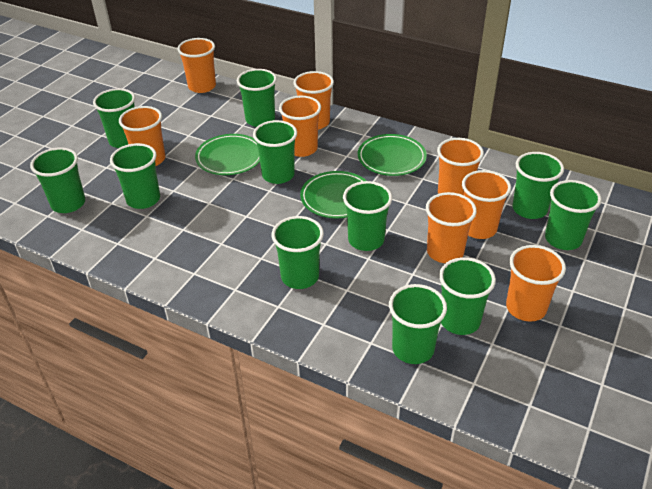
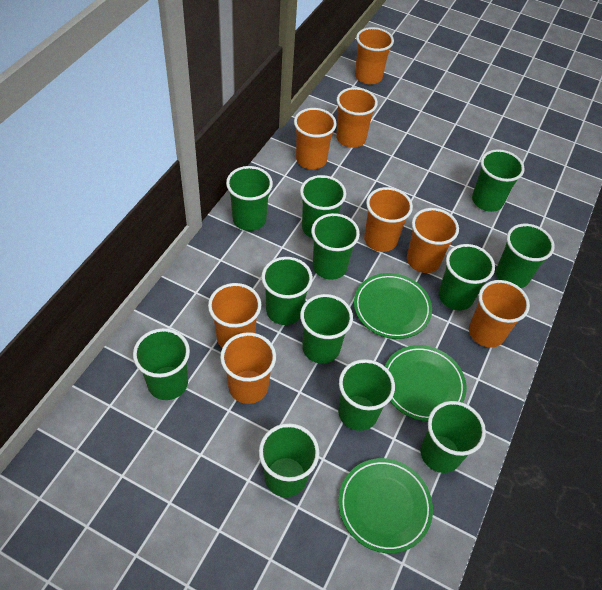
green cup: 11 -> 12

